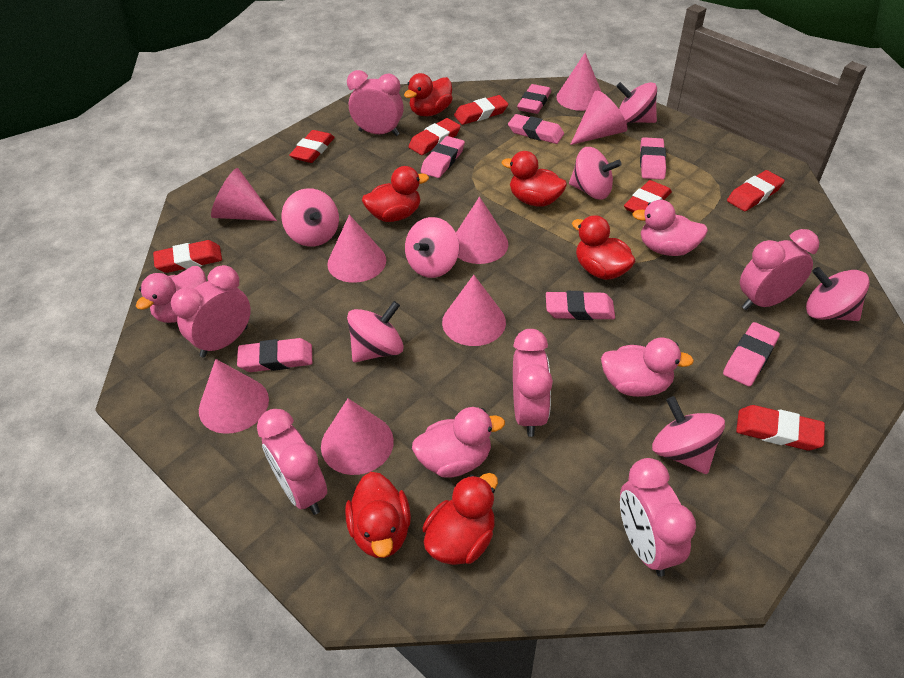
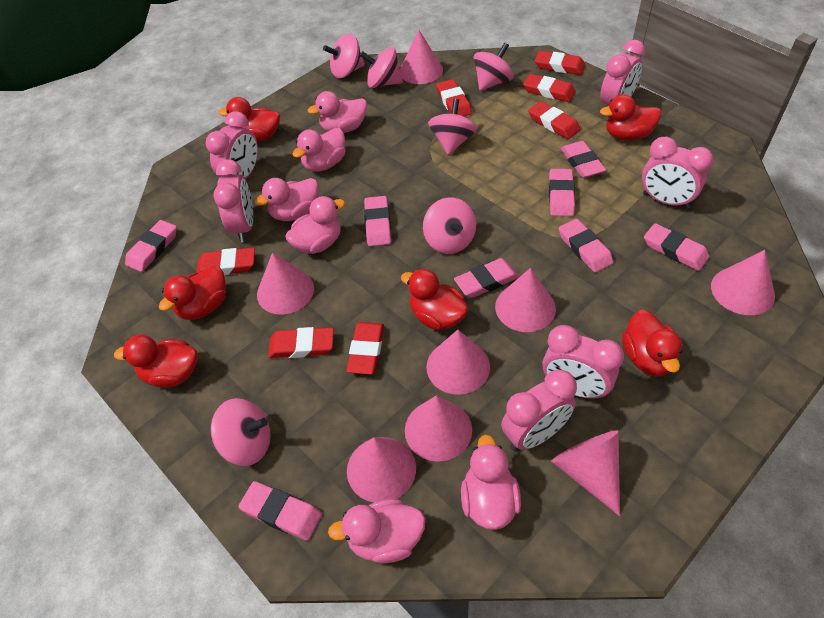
pink duck: 4 -> 6
pink eraser: 7 -> 8
pink spinning top: 7 -> 6

